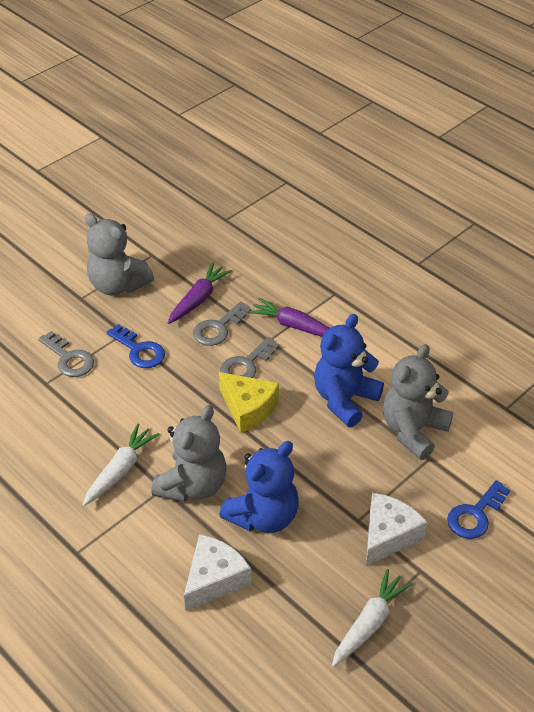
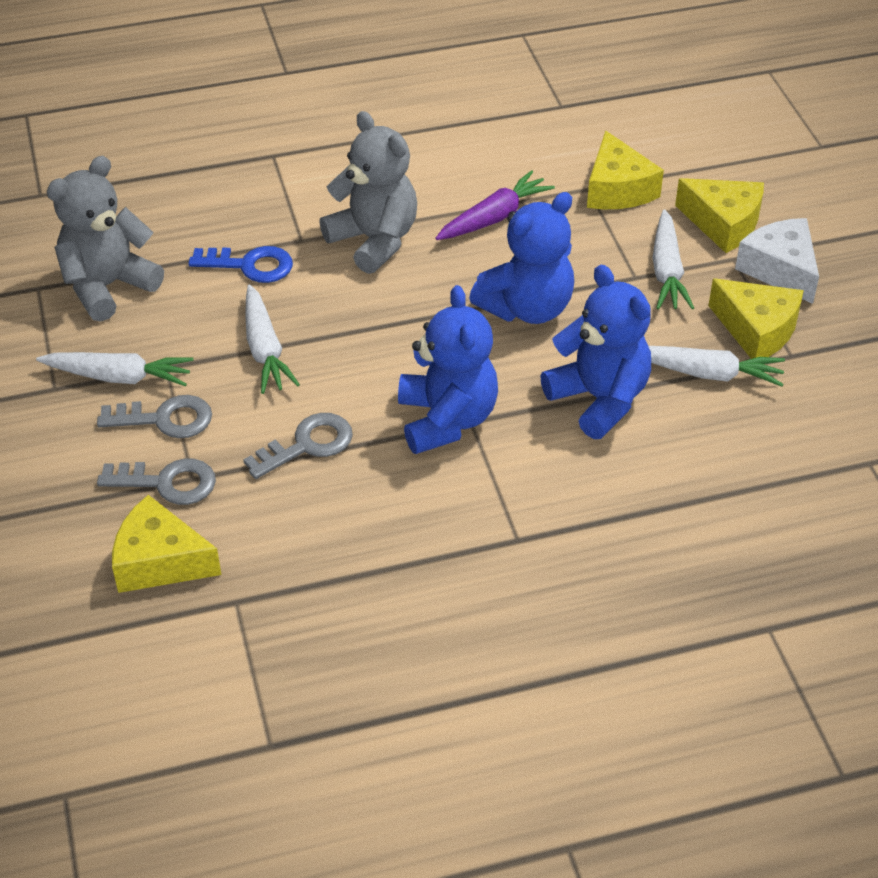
blue key: 2 -> 1
blue teddy bear: 2 -> 3
grey teddy bear: 3 -> 2
purple carrot: 2 -> 1
white carrot: 2 -> 4
white cheese: 2 -> 1
yellow cheese: 1 -> 4

